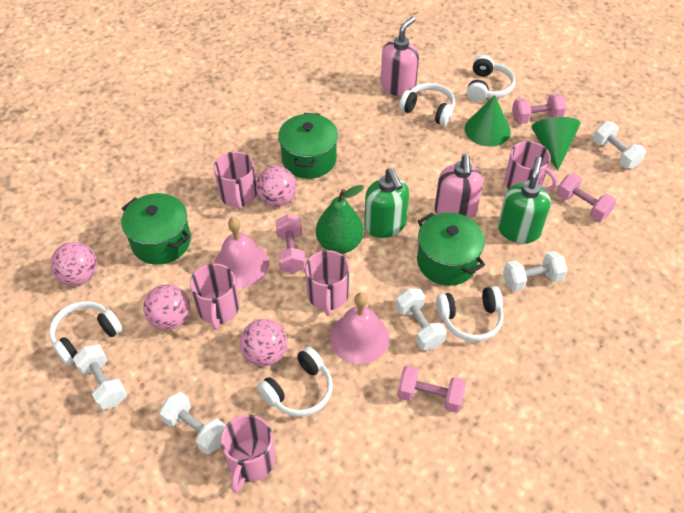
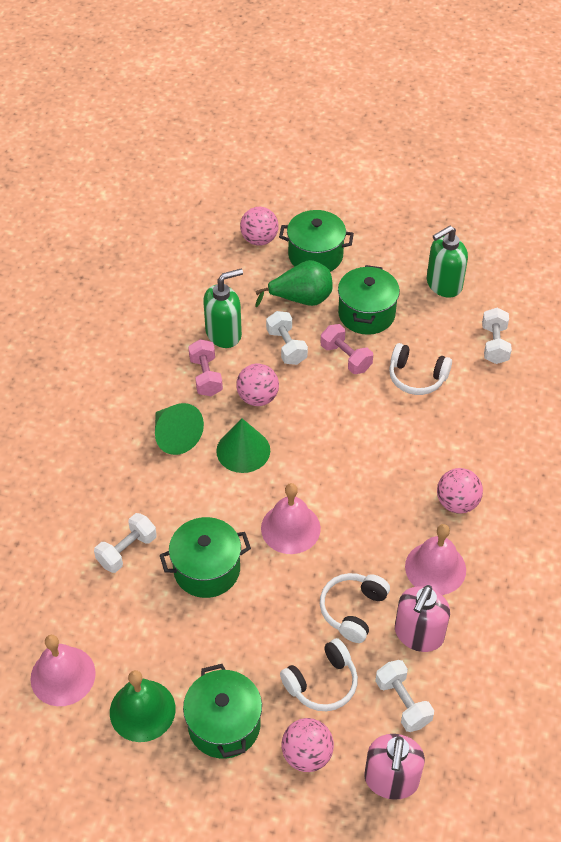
green bell: 0 -> 1
green pot: 3 -> 4
pink bell: 2 -> 3
pink dumbbell: 4 -> 2
pink mug: 5 -> 0
white dumbbell: 5 -> 4
white headphones: 5 -> 3

